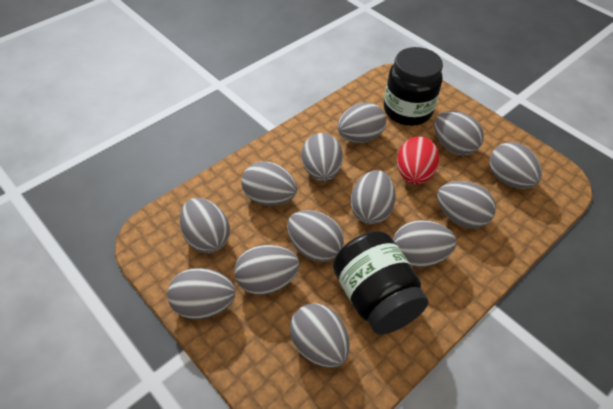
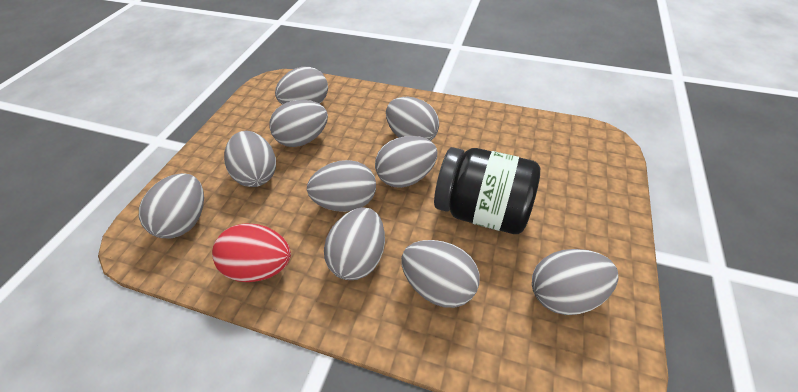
black jar: 2 -> 1
grey egg: 13 -> 10

